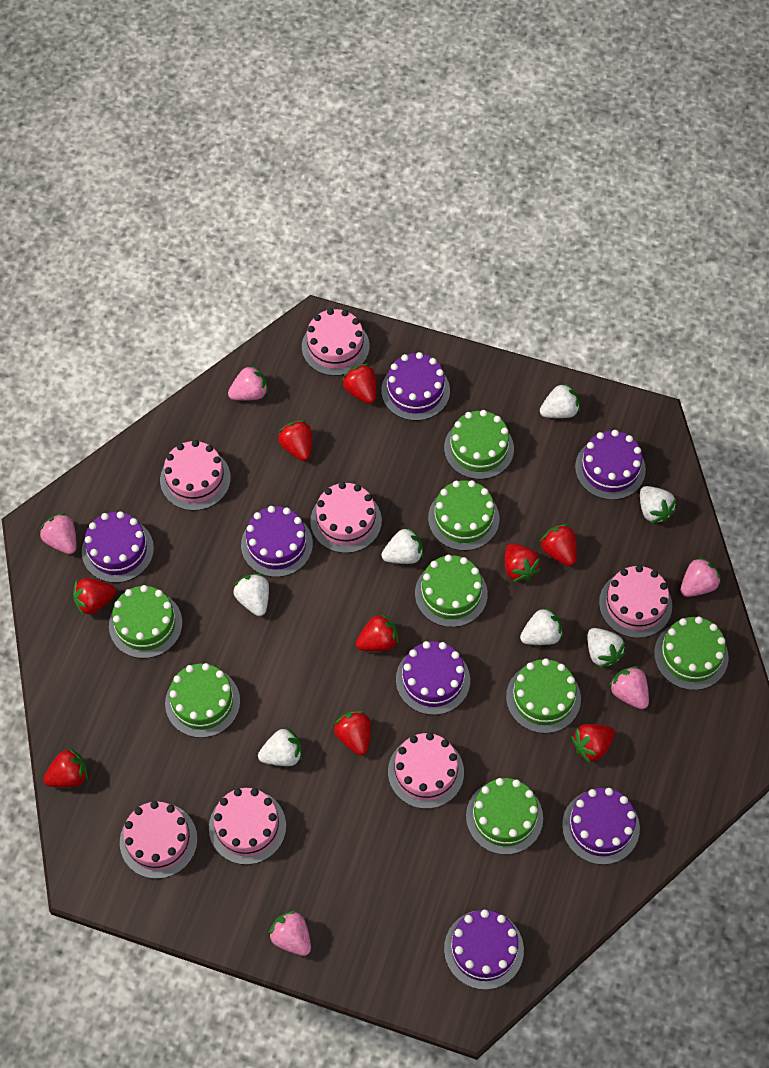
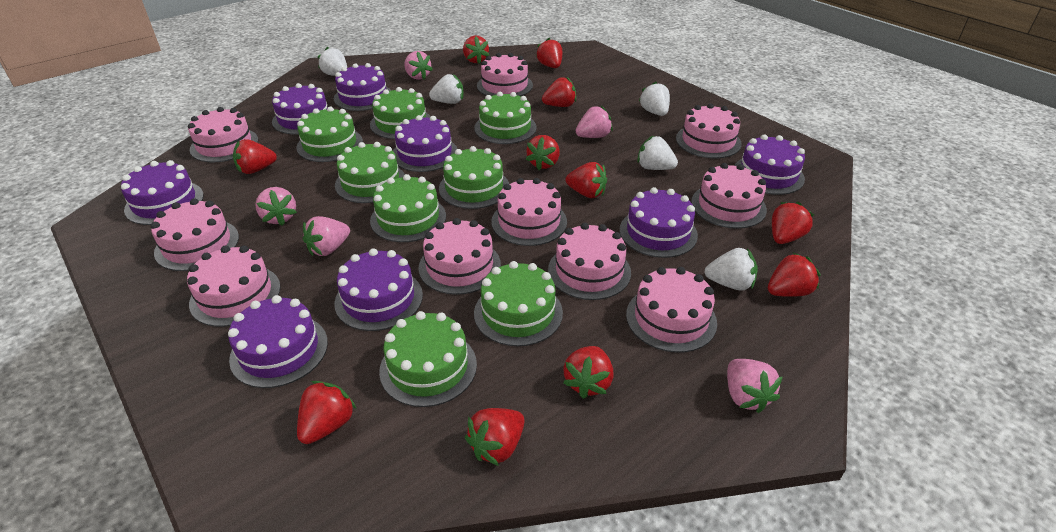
pink cake: 7 -> 10
purple cake: 7 -> 8
red strawberry: 9 -> 11
white strawberry: 7 -> 5

